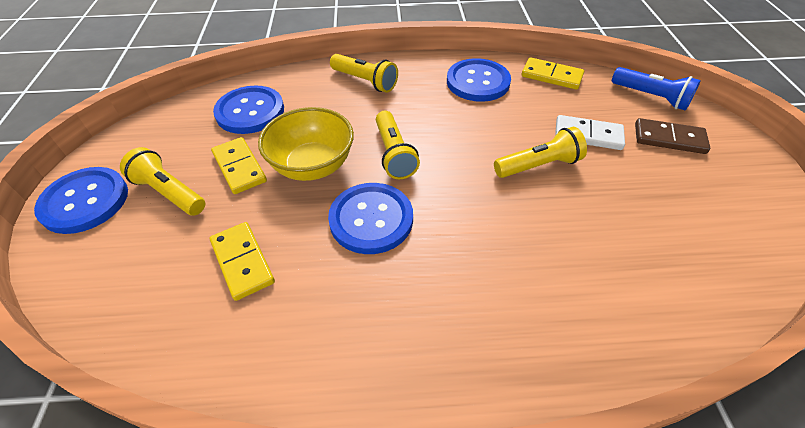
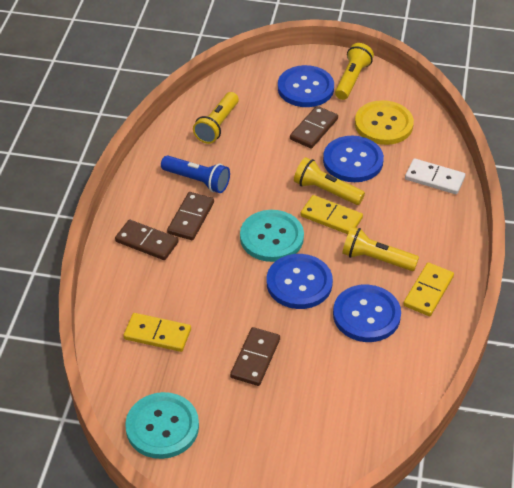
brown domino: 1 -> 4
turquoise button: 0 -> 2
yellow bowl: 1 -> 0
yellow button: 0 -> 1

